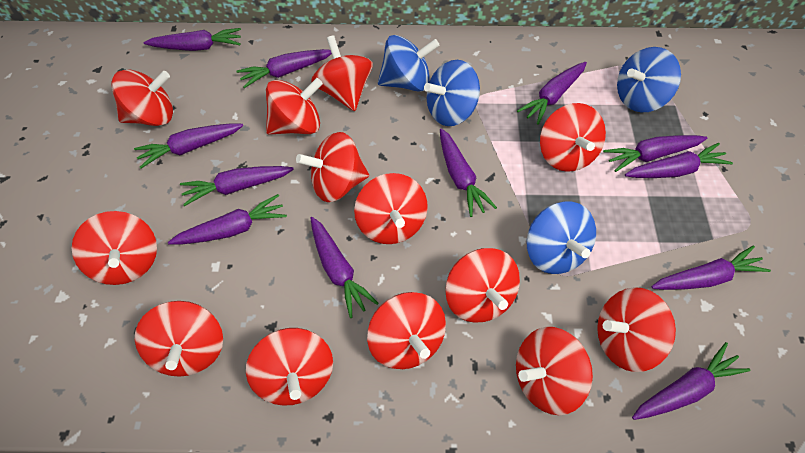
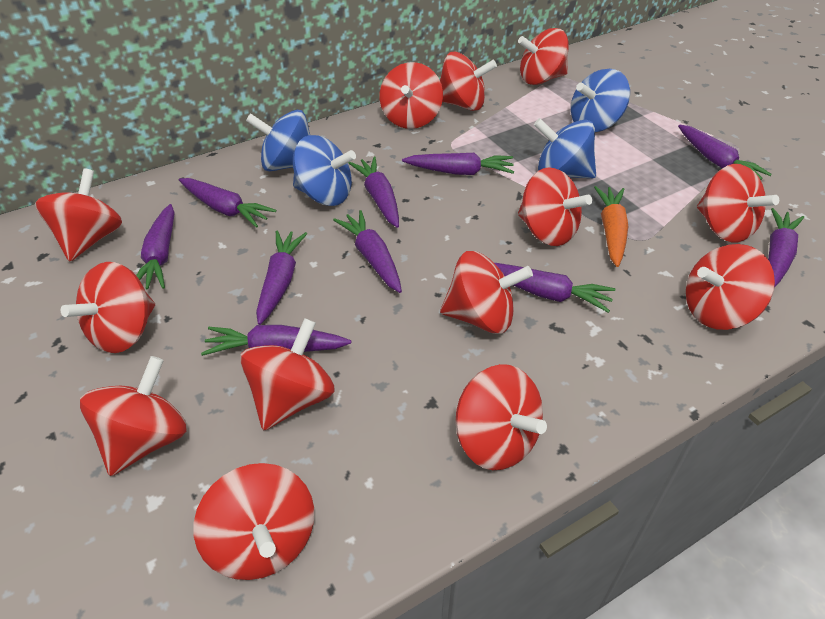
orange carrot: 0 -> 1
purple carrot: 12 -> 10

